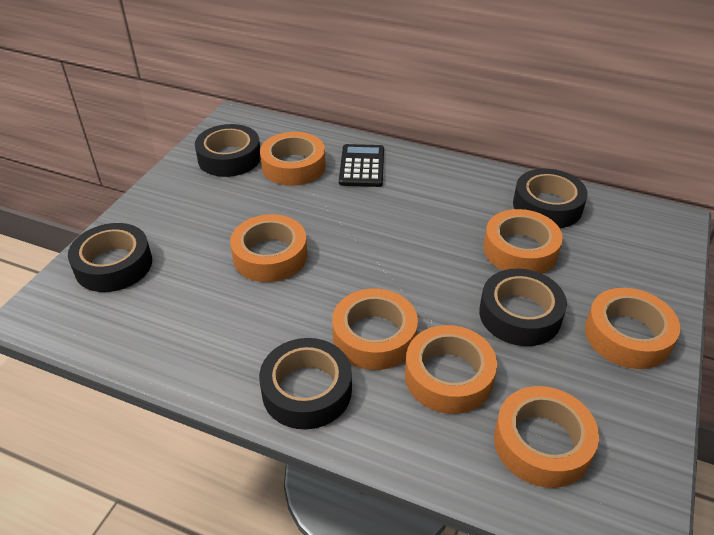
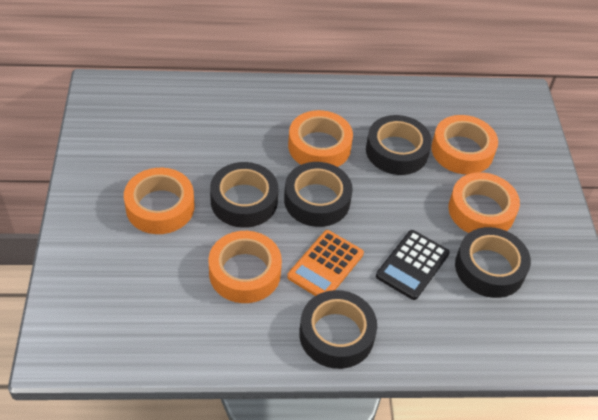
orange calculator: 0 -> 1
orange tape: 7 -> 5

